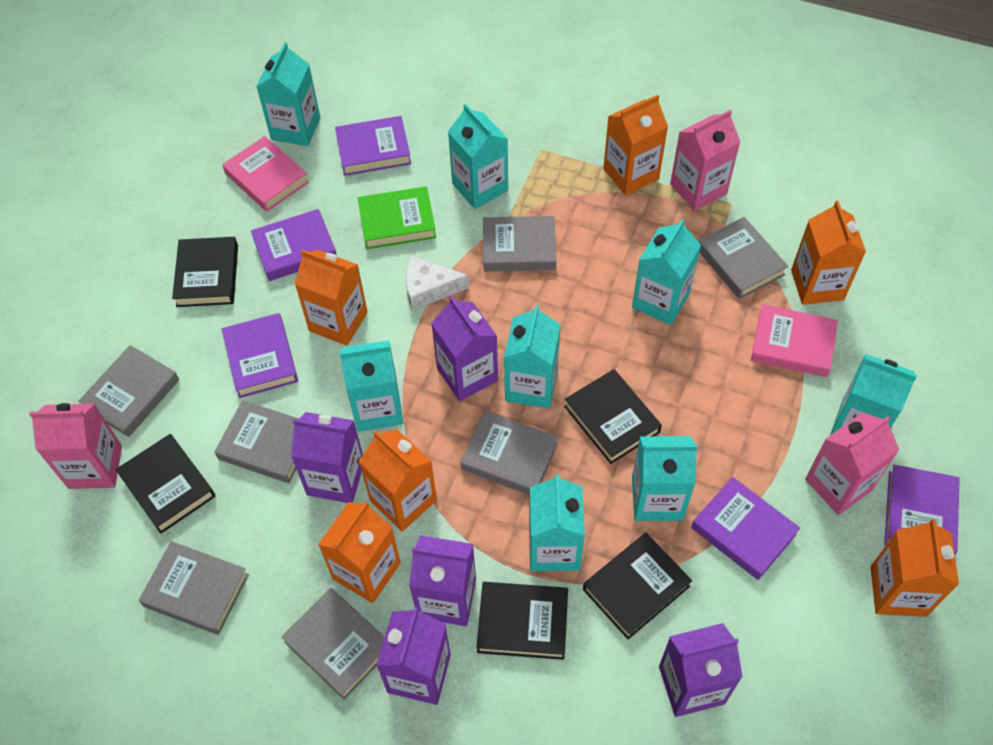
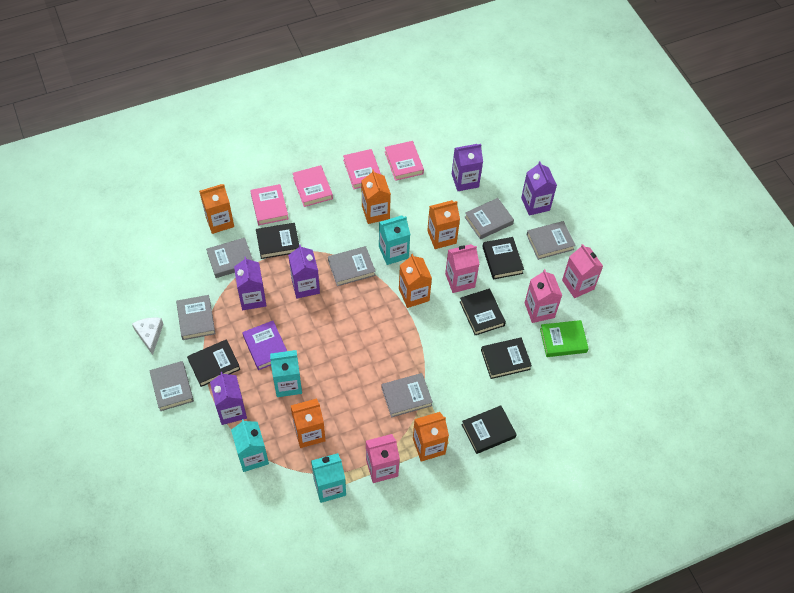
black book: 5 -> 6
pink book: 2 -> 4
pink carton: 3 -> 4
purple book: 5 -> 1
turquoise carton: 8 -> 4

